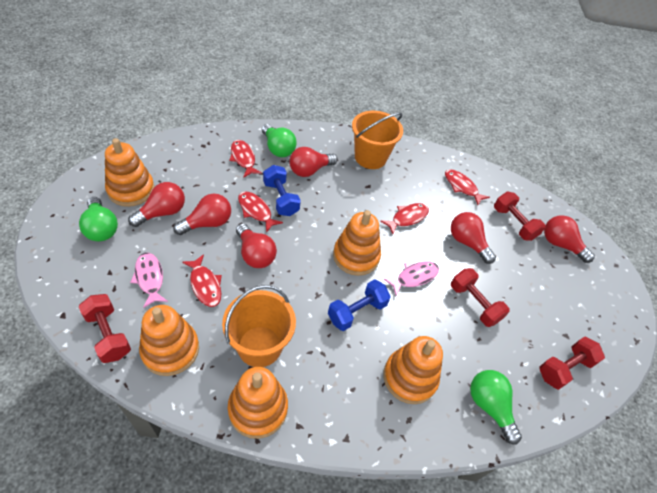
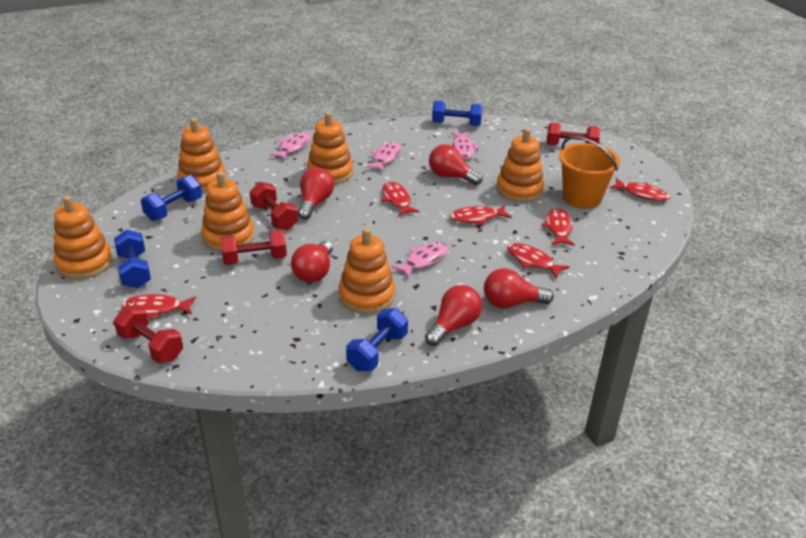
blue dumbbell: 2 -> 4
green light bulb: 3 -> 0
orange bucket: 2 -> 1
orange stacking toy: 5 -> 6
pink fish: 2 -> 4
red fish: 5 -> 6
red light bulb: 6 -> 5

